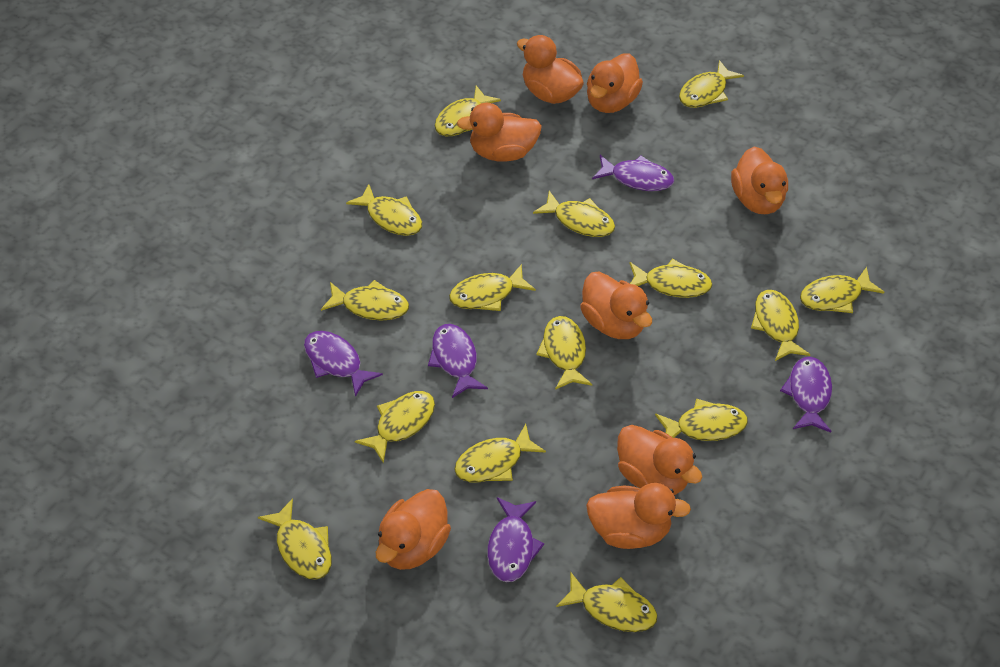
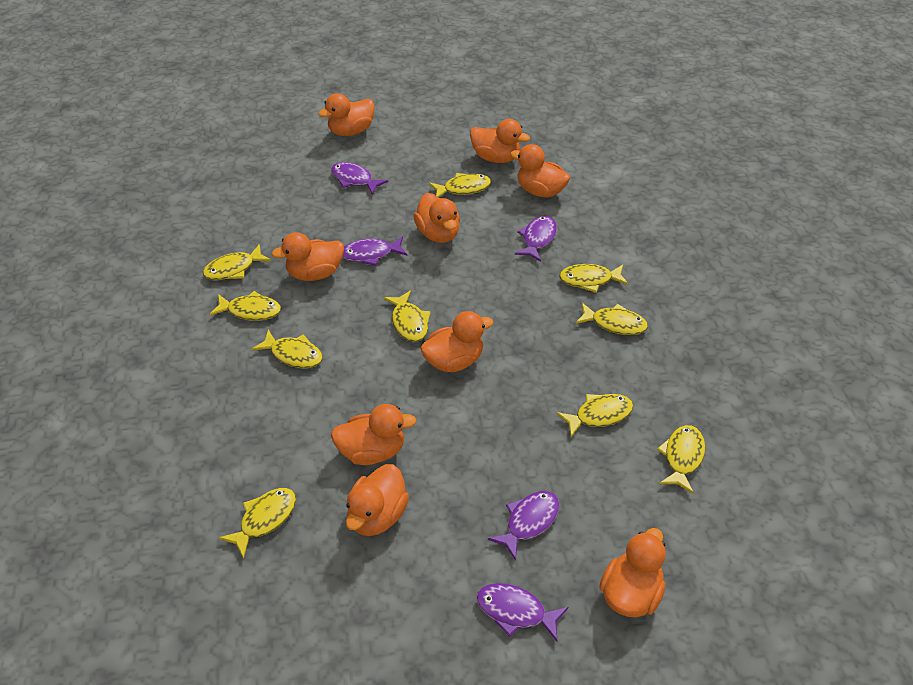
orange duck: 8 -> 9
yellow fish: 15 -> 10

